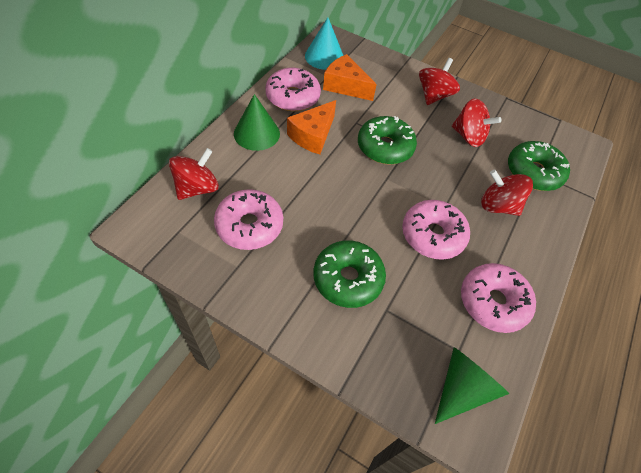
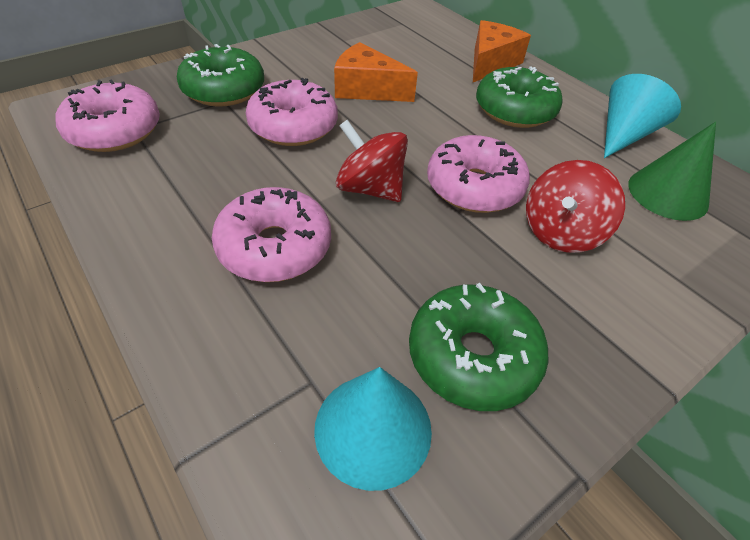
green cone: 2 -> 1
red spinning top: 4 -> 2
turquoise cone: 1 -> 2

